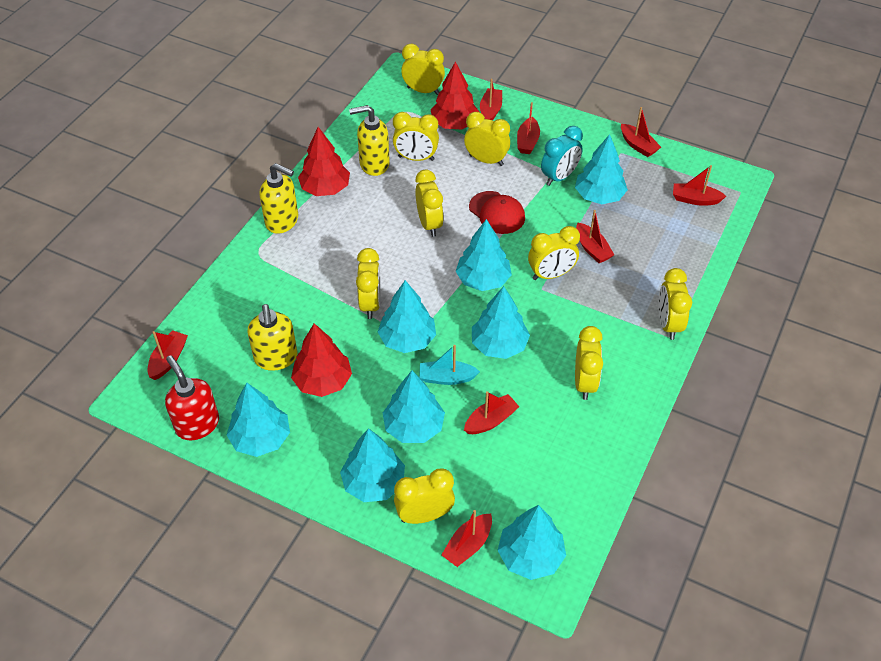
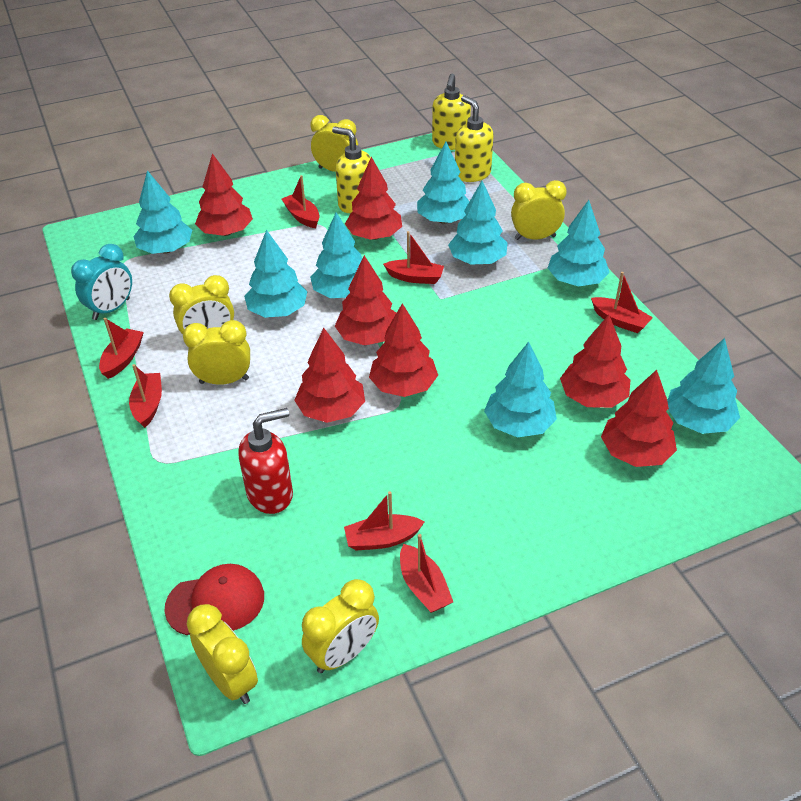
red boat: 8 -> 7
red tree: 3 -> 7
turquoise boat: 1 -> 0
yellow clock: 9 -> 6

